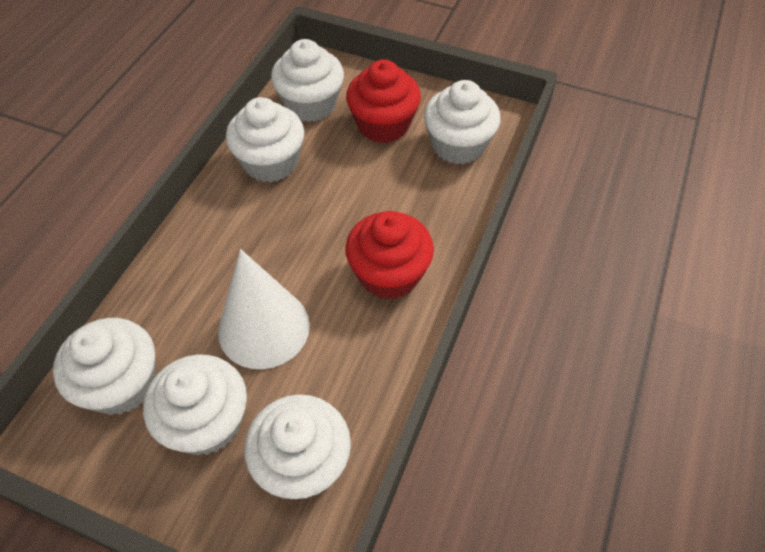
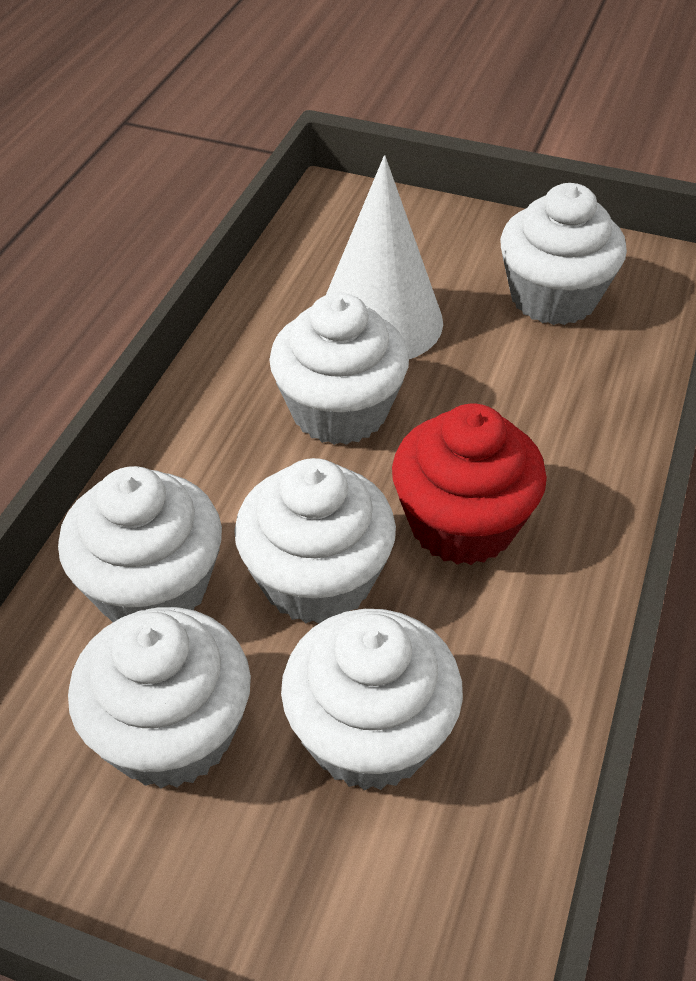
red cupcake: 2 -> 1

